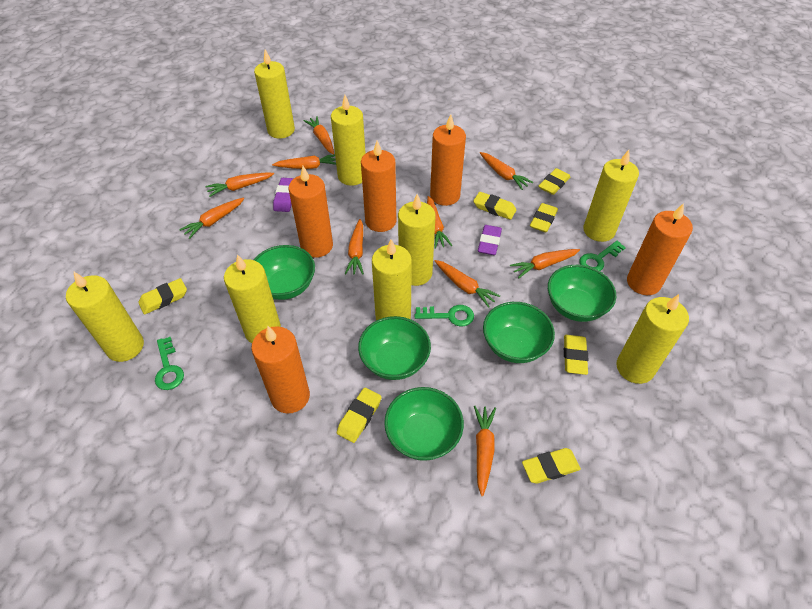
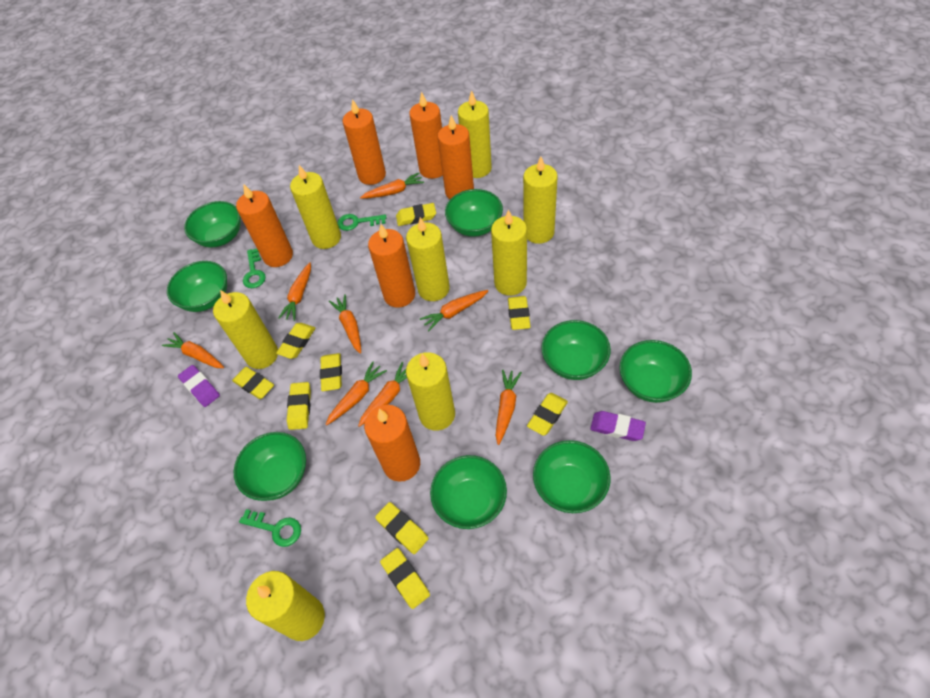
green bowl: 5 -> 8
orange candle: 5 -> 6
orange carrot: 10 -> 8
yellow eraser: 7 -> 9

